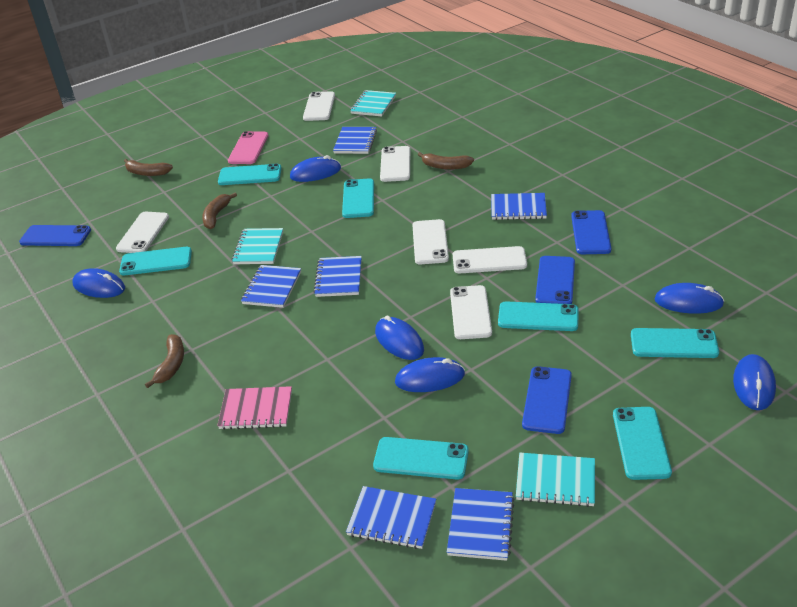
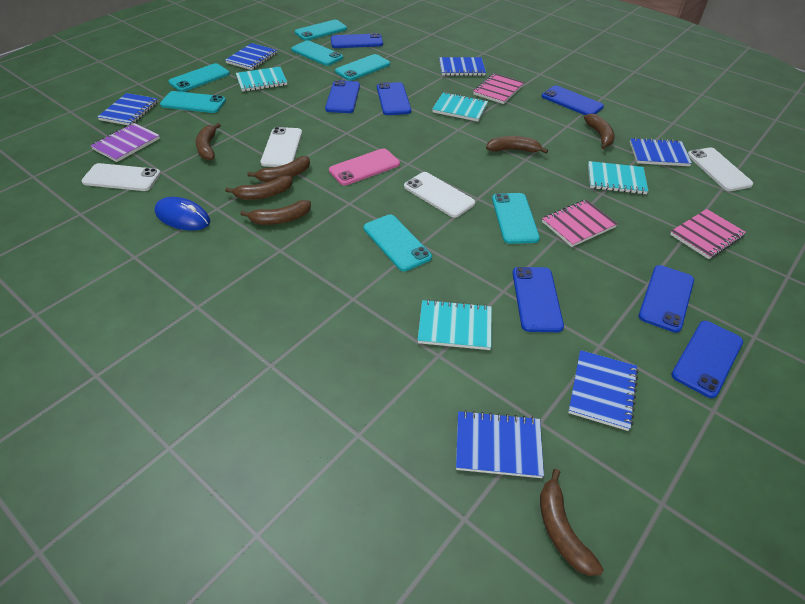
blue mouse: 6 -> 1
blue phone: 4 -> 7
brown banana: 4 -> 7
pink notebook: 1 -> 3
purple notebook: 0 -> 1
turquoise notebook: 3 -> 4
white phone: 6 -> 4

